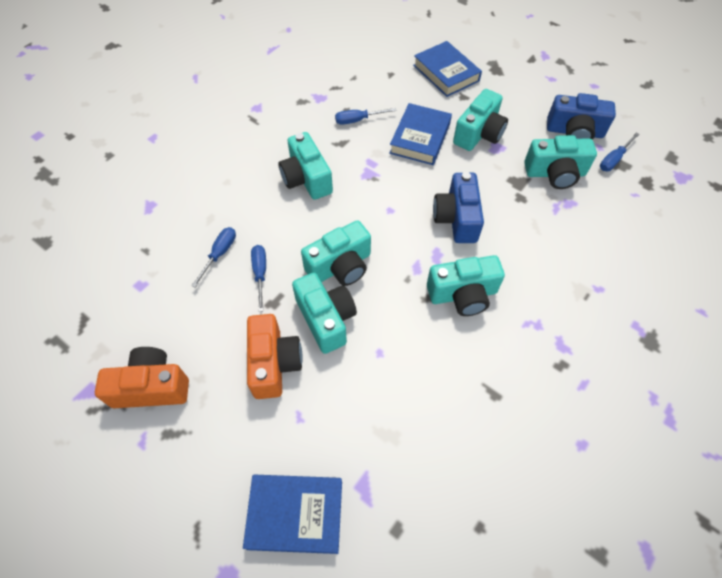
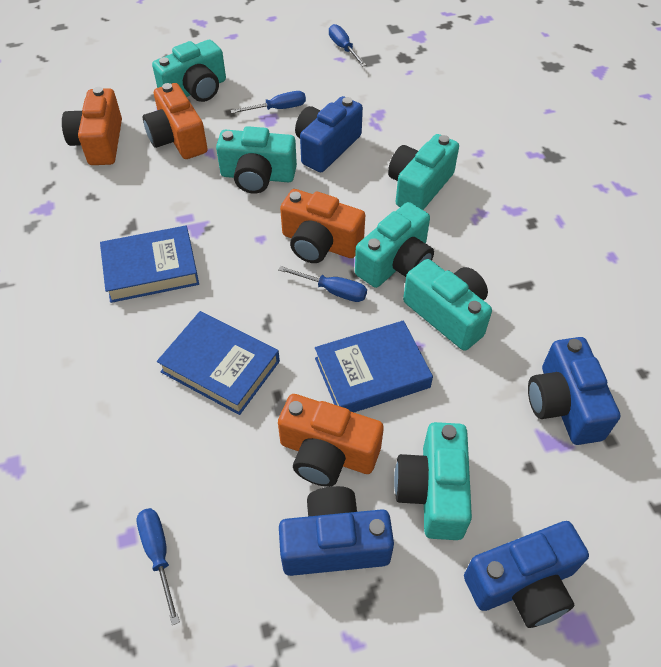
blue camera: 2 -> 4
orange camera: 2 -> 4

